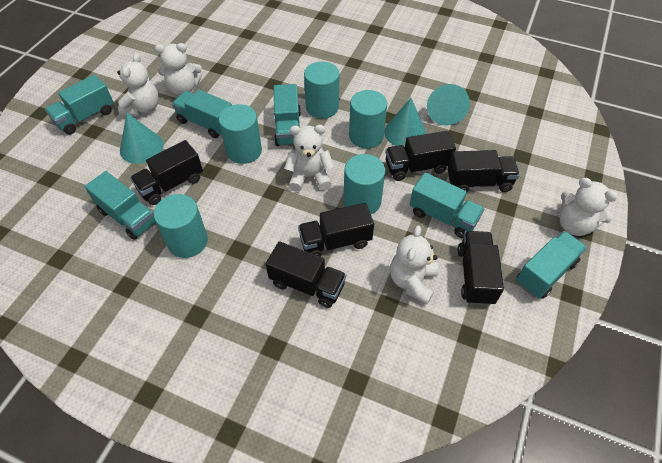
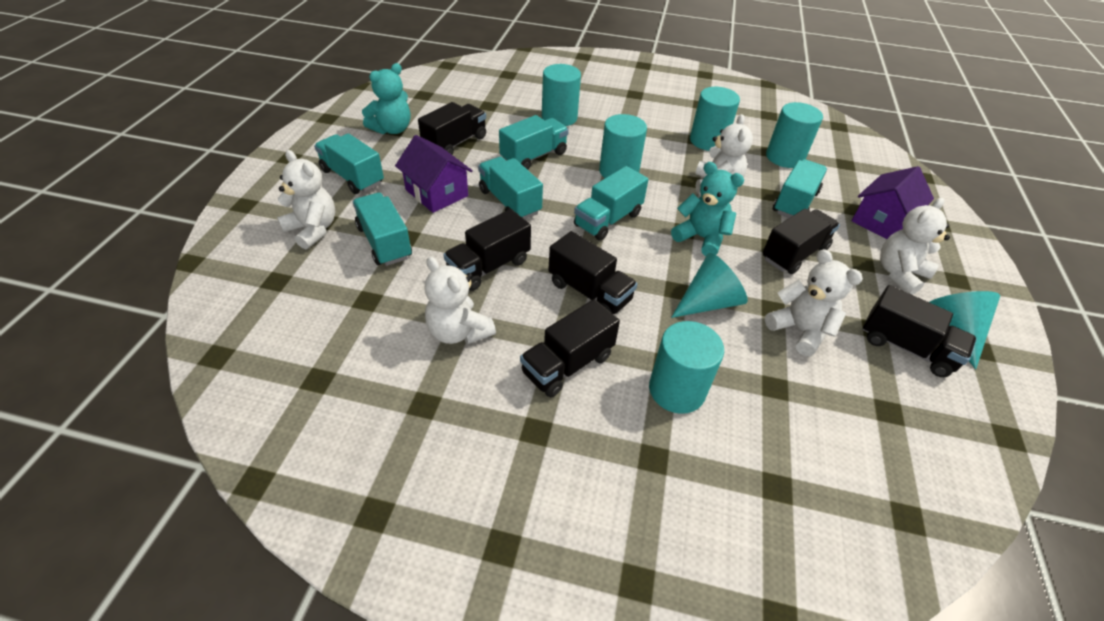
purple house: 0 -> 2
turquoise cone: 3 -> 2
turquoise teddy bear: 0 -> 2

